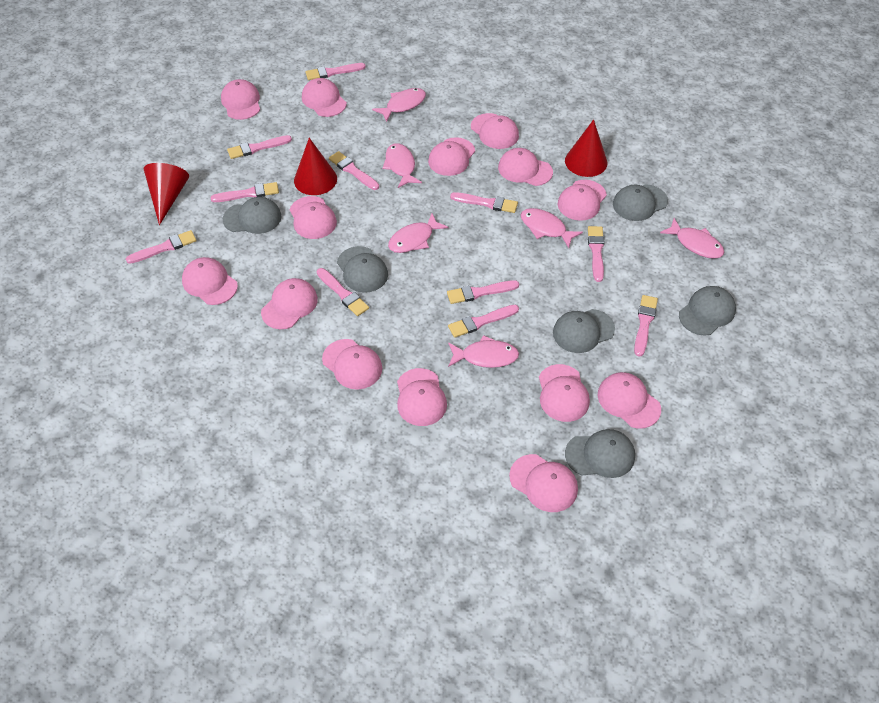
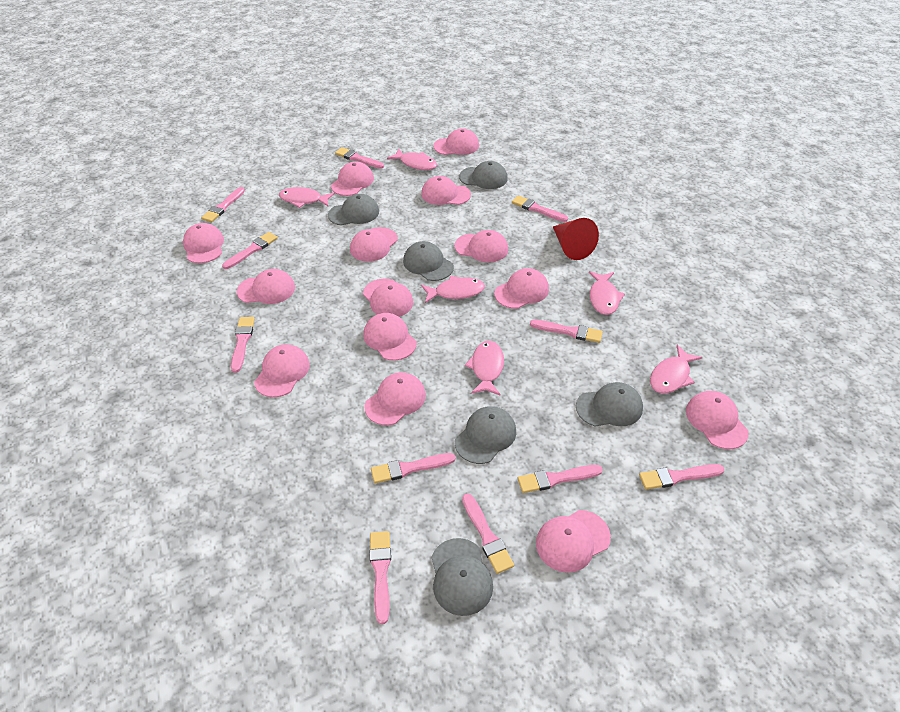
red cone: 3 -> 1

